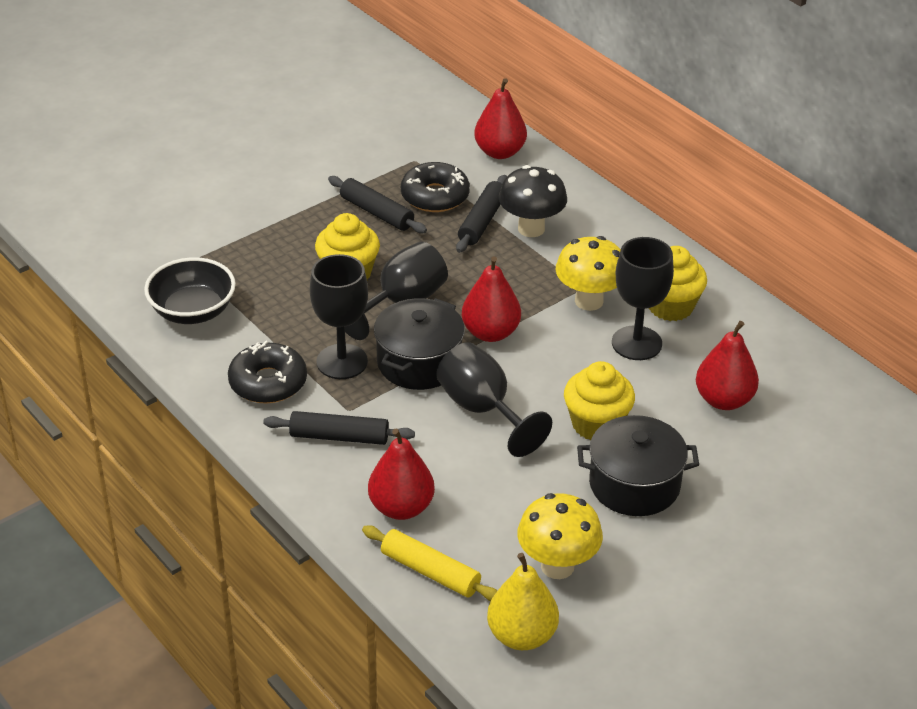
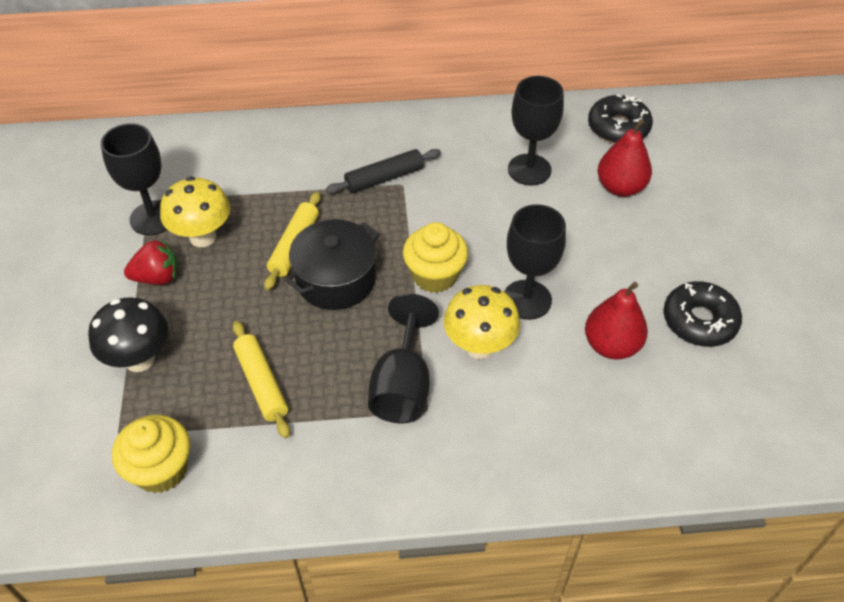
black bowl: 1 -> 0
black pot: 2 -> 1
black rolling pin: 3 -> 1
red pear: 4 -> 2
red strawberry: 0 -> 1
yellow cupcake: 3 -> 2
yellow pear: 1 -> 0
yellow rolling pin: 1 -> 2

